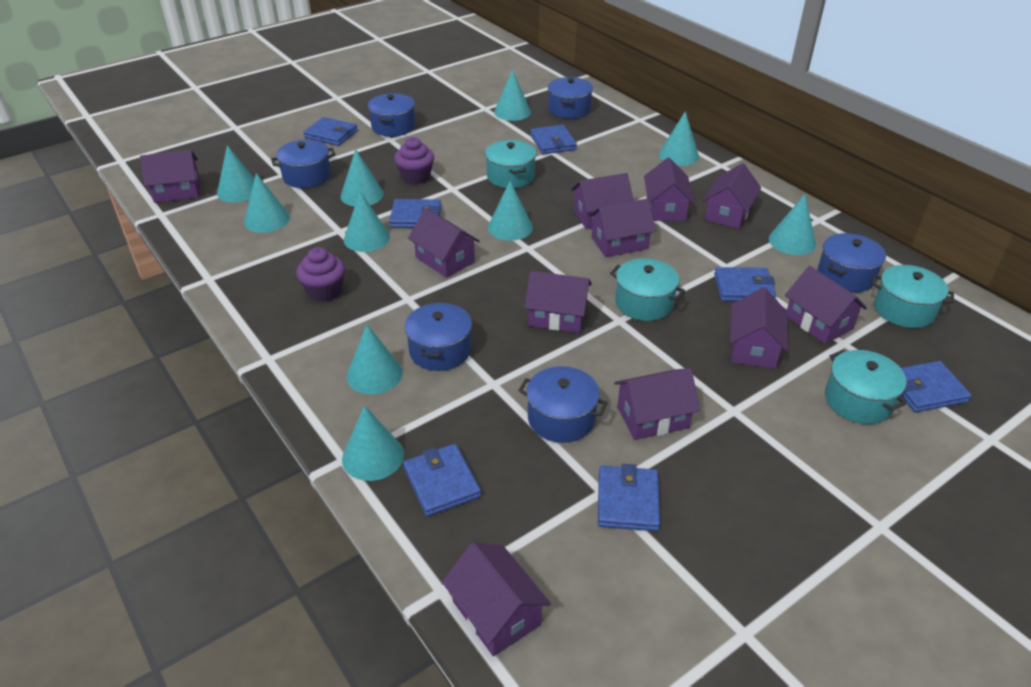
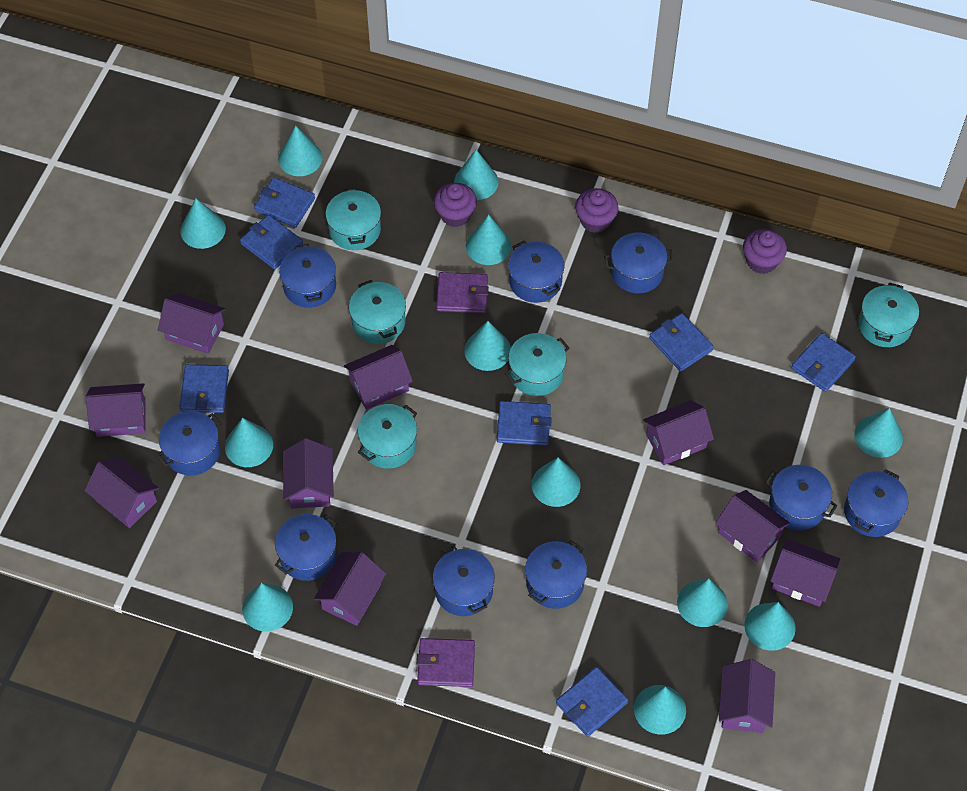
blue pot: 6 -> 9
purple cupcake: 2 -> 3
purple house: 11 -> 10
purple wallet: 0 -> 2
turquoise cone: 10 -> 12
turquoise pot: 4 -> 5

